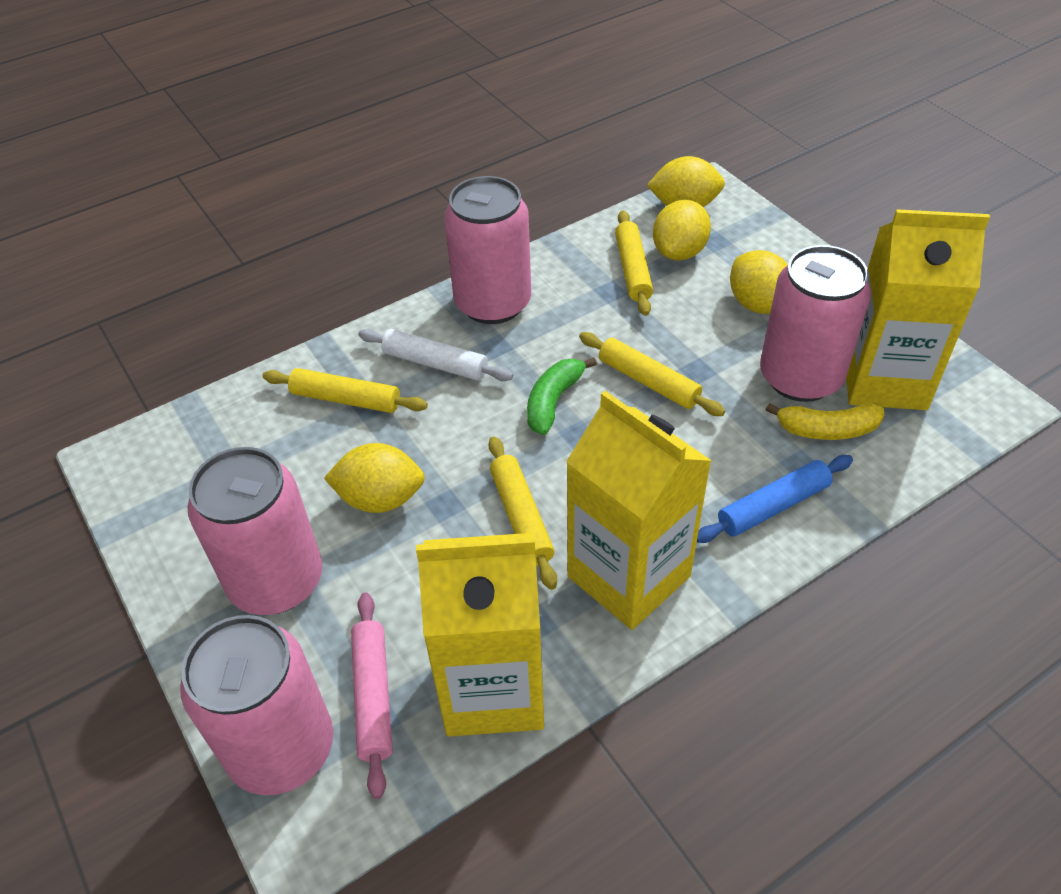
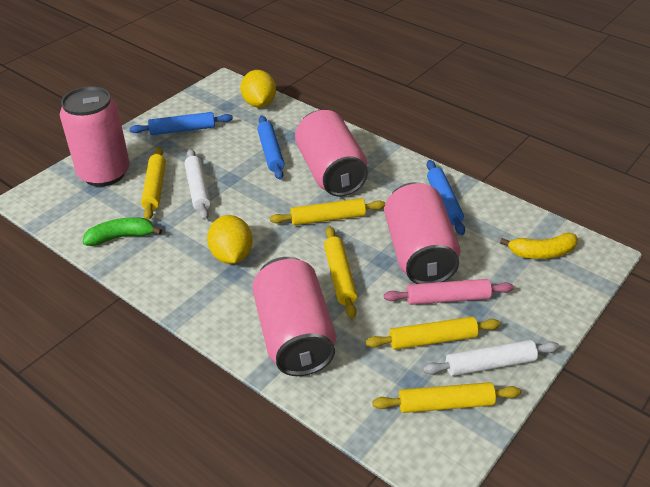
blue rolling pin: 1 -> 3
white rolling pin: 1 -> 2
yellow carton: 3 -> 0
yellow lemon: 4 -> 2
yellow rolling pin: 4 -> 5

